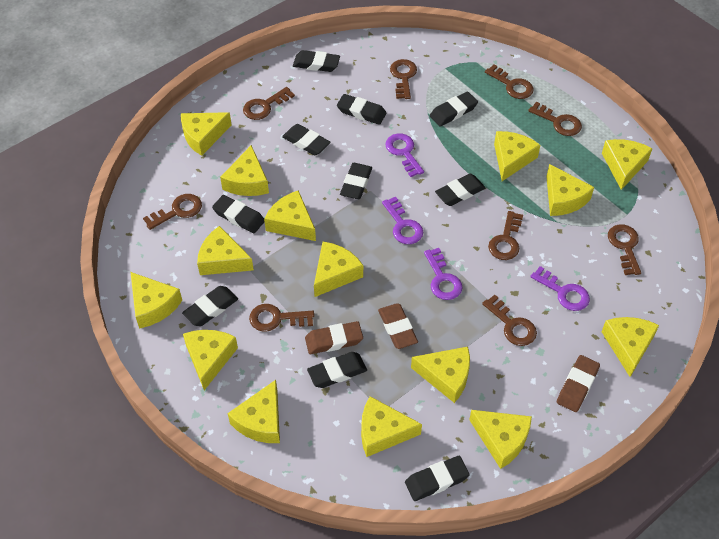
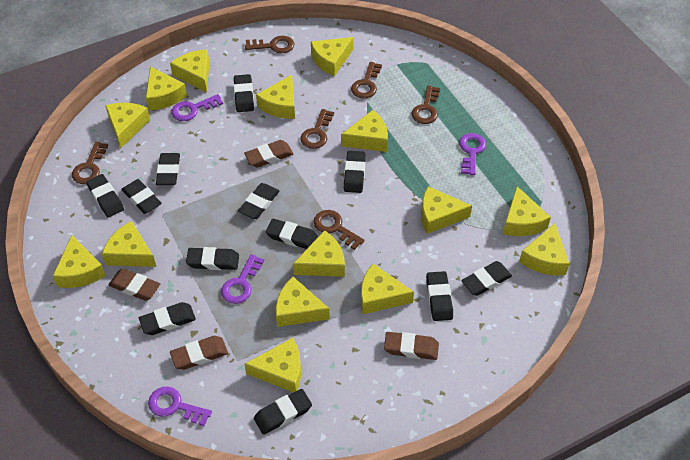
black eraser: 10 -> 12
brown eraser: 3 -> 4
brown key: 9 -> 6

